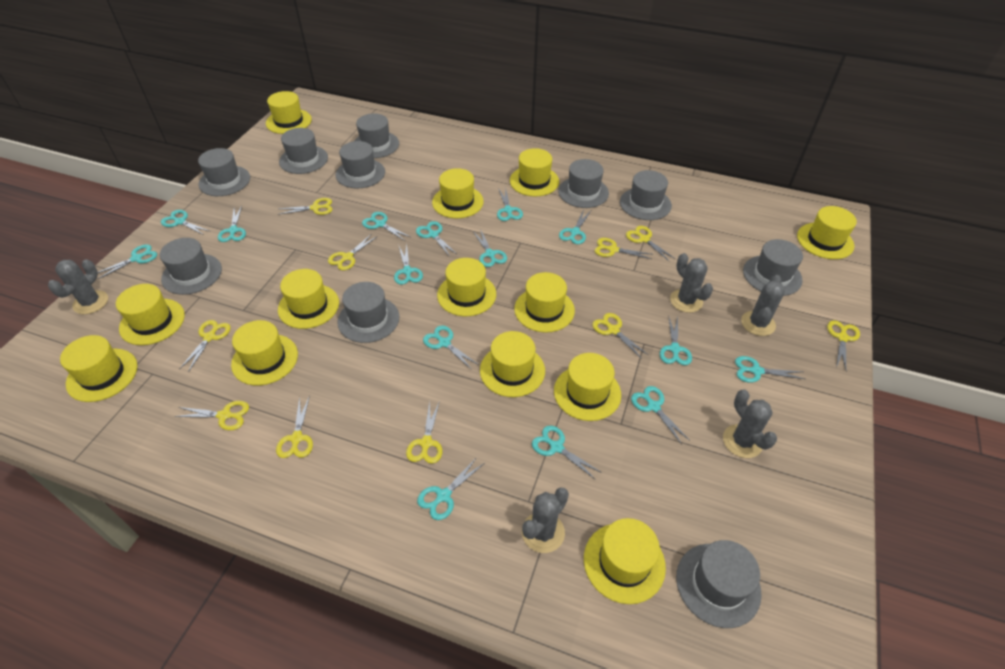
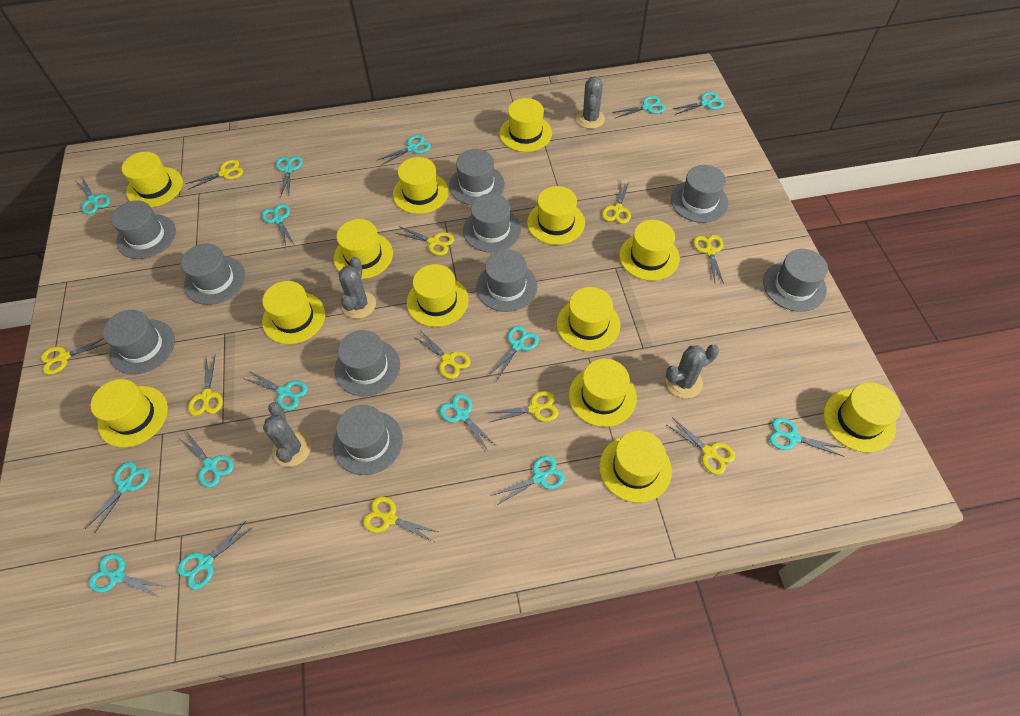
grey cactus: 5 -> 4

